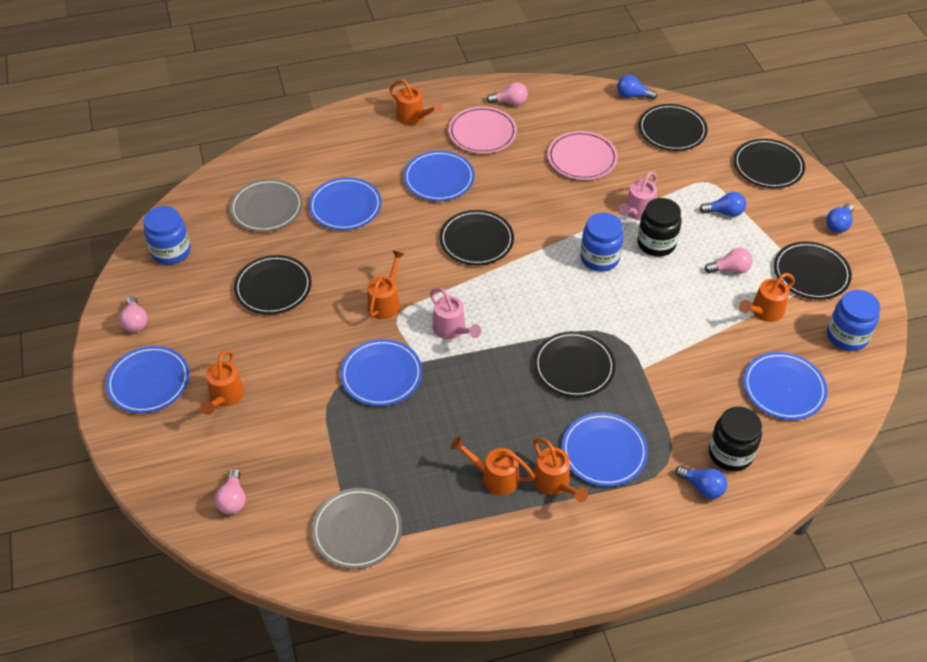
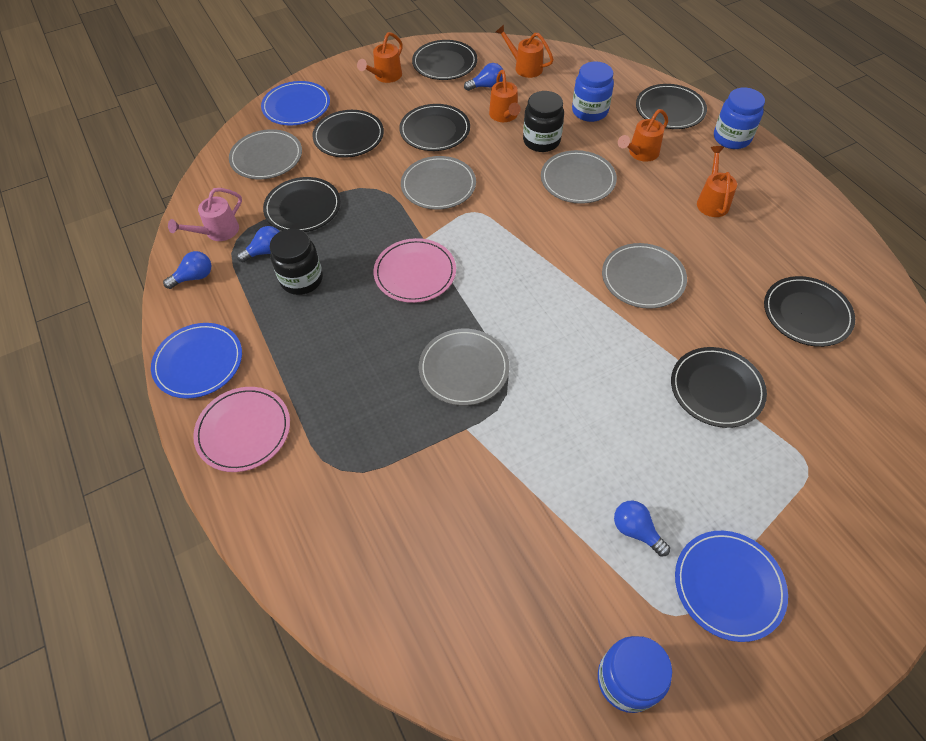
black plate: 6 -> 7
blue plate: 6 -> 3
grey plate: 2 -> 5
orange watering can: 6 -> 5
pink light bulb: 4 -> 0
pink watering can: 2 -> 1

